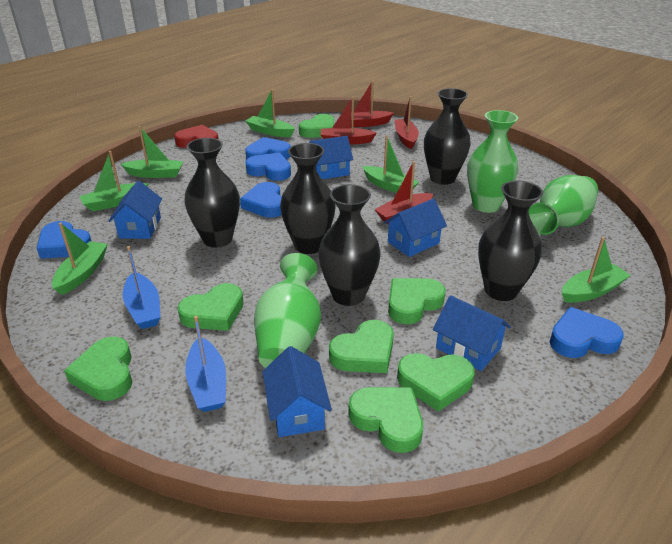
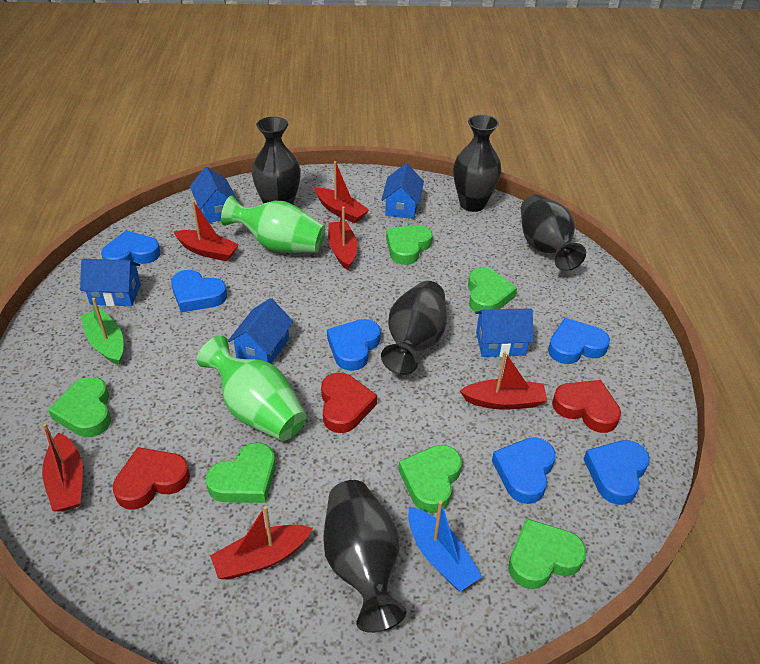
blue boat: 2 -> 1
blue heart: 5 -> 6
green boat: 6 -> 1
green heart: 7 -> 6
green vase: 3 -> 2
red boat: 4 -> 6
red heart: 1 -> 3

